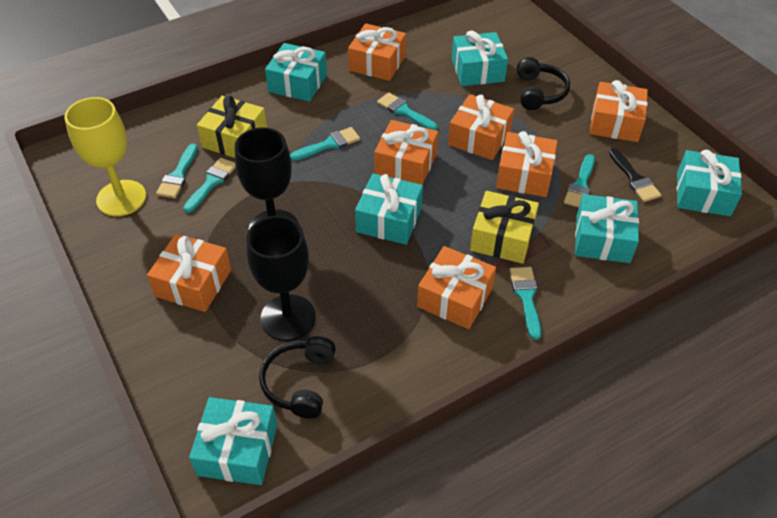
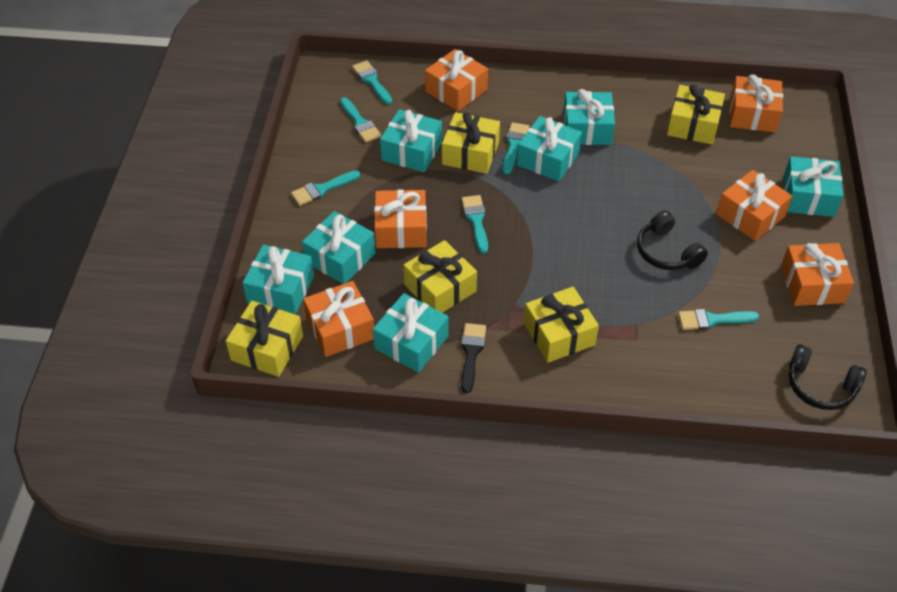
black goblet: 2 -> 0
orange gift: 7 -> 6
turquoise gift: 6 -> 7
yellow gift: 2 -> 5
yellow goblet: 1 -> 0

